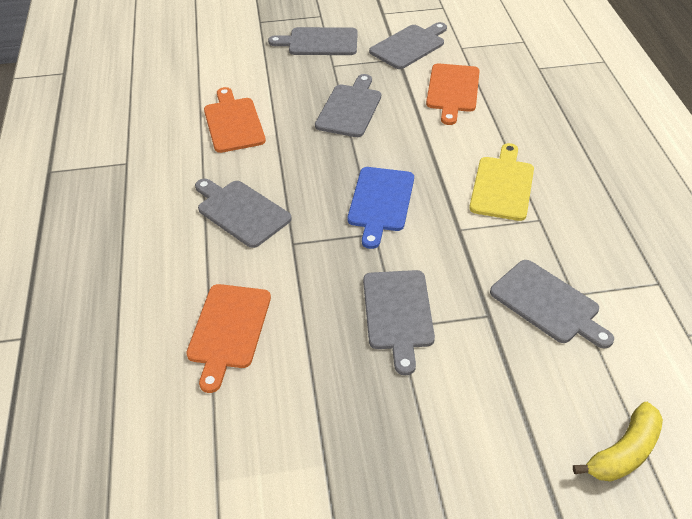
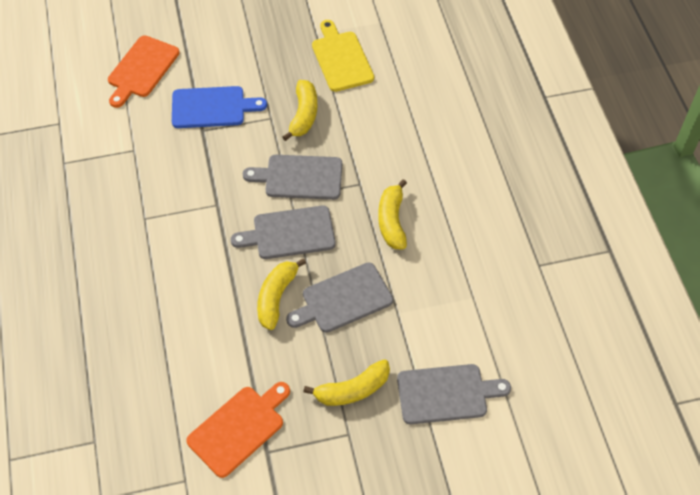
grey cutting board: 6 -> 4
orange cutting board: 3 -> 2
yellow banana: 1 -> 4

